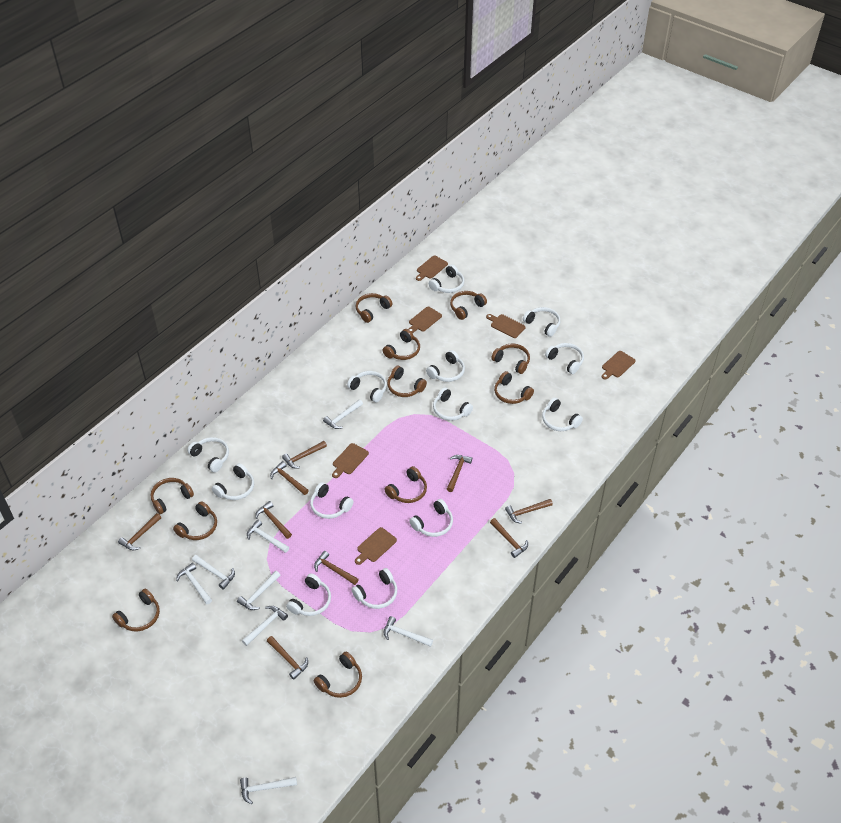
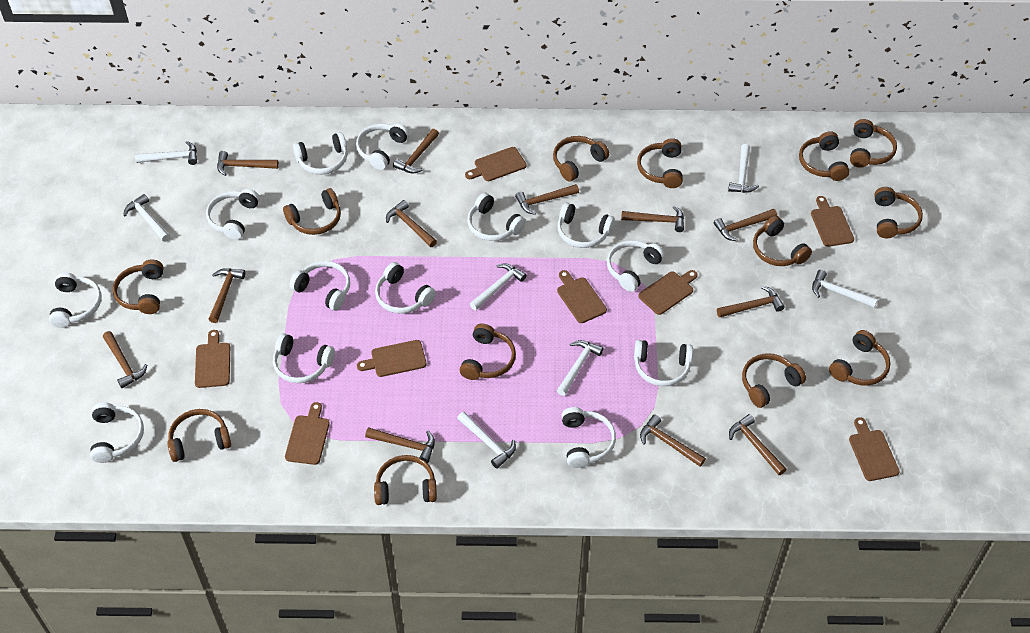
brown cutting board: 6 -> 8
brown hammer: 9 -> 12
brown headphones: 11 -> 13
white hammer: 8 -> 7

